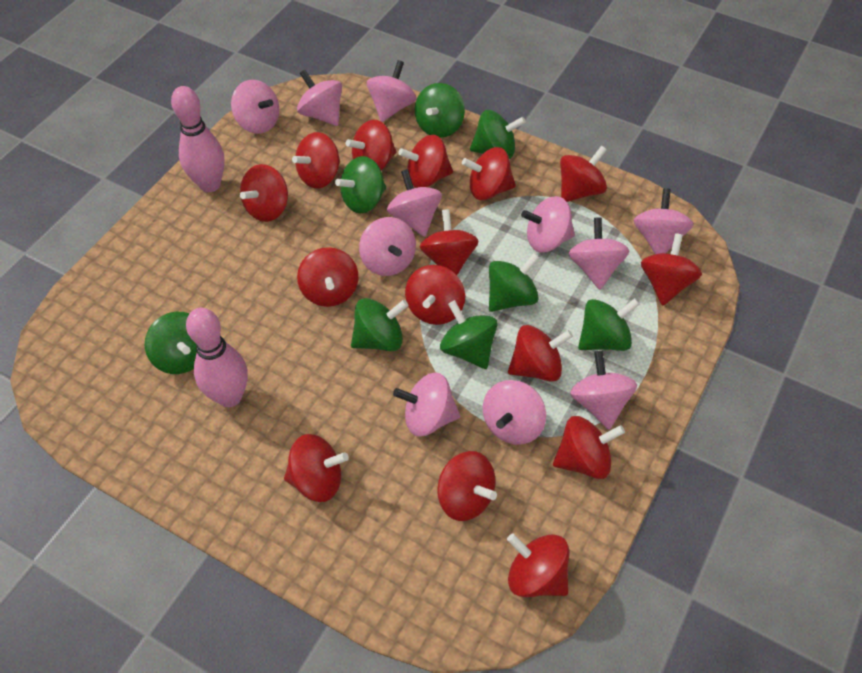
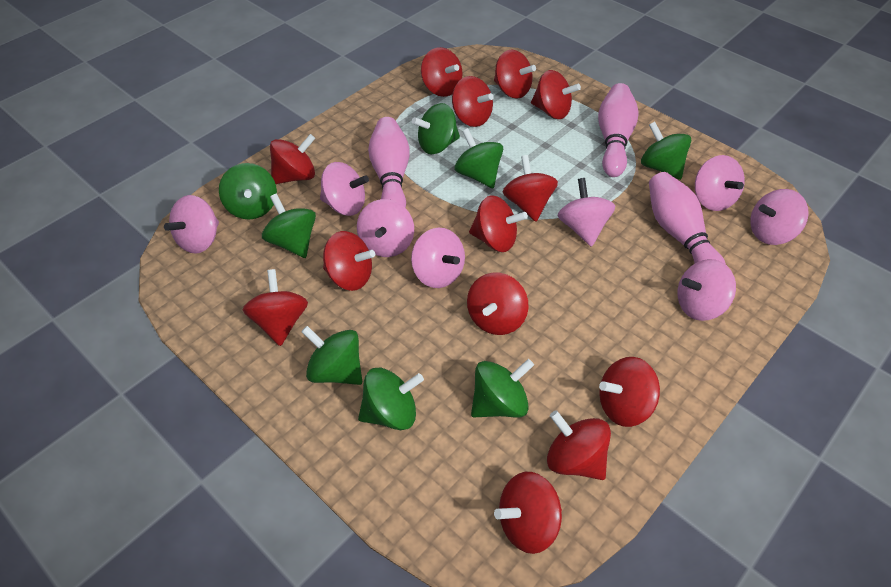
pink bowling pin: 2 -> 3
pink spinning top: 11 -> 8
red spinning top: 15 -> 13

